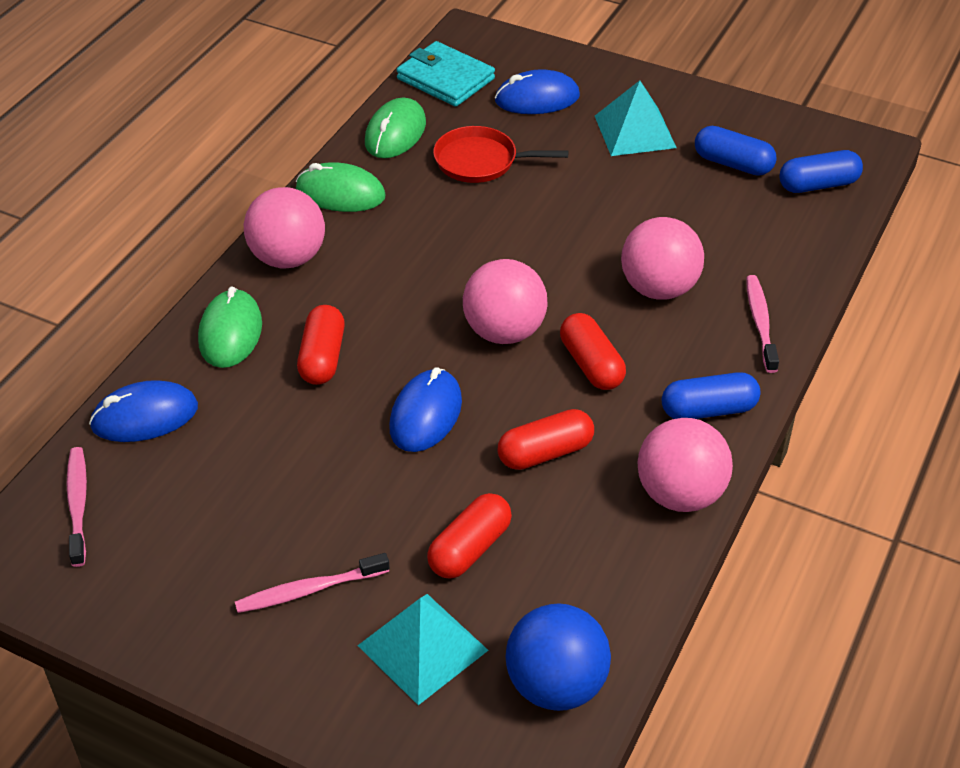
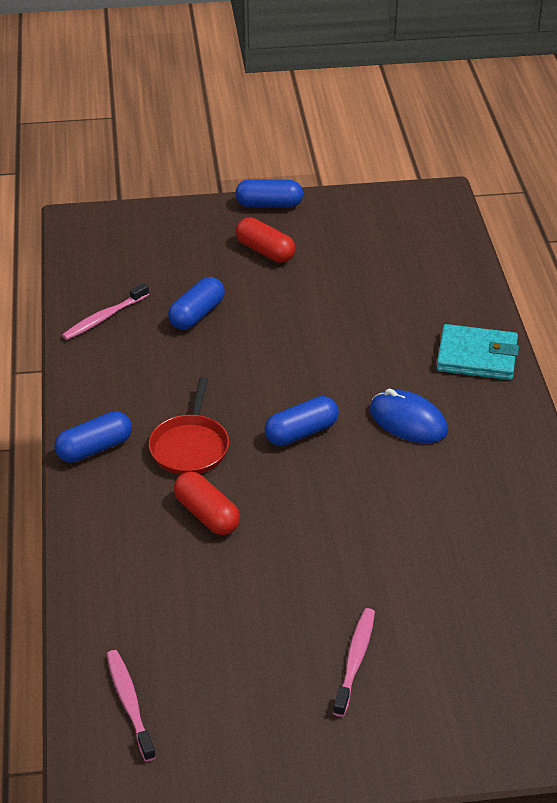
blue ball: 1 -> 0
blue capsule: 3 -> 4
blue mouse: 3 -> 1
green mouse: 3 -> 0
pink ball: 4 -> 0
red capsule: 4 -> 2
turquoise pyramid: 2 -> 0

